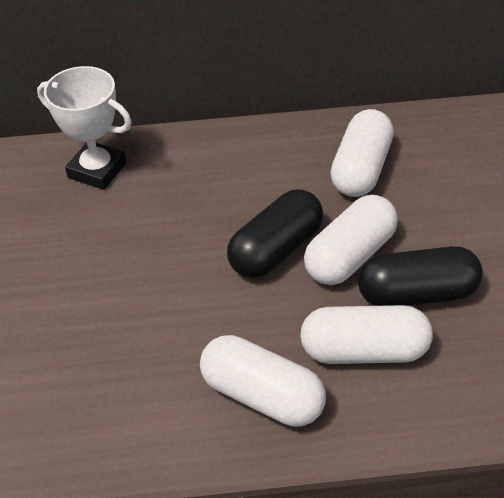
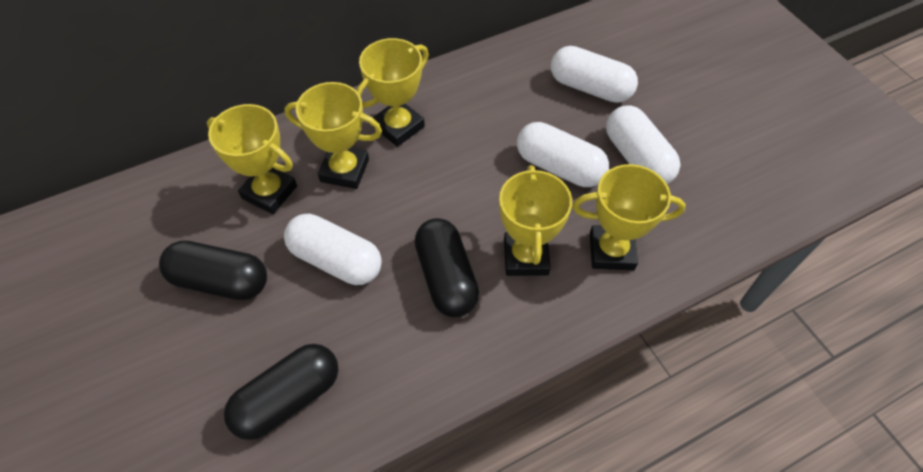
black capsule: 2 -> 3
white trophy: 1 -> 0
yellow trophy: 0 -> 5

